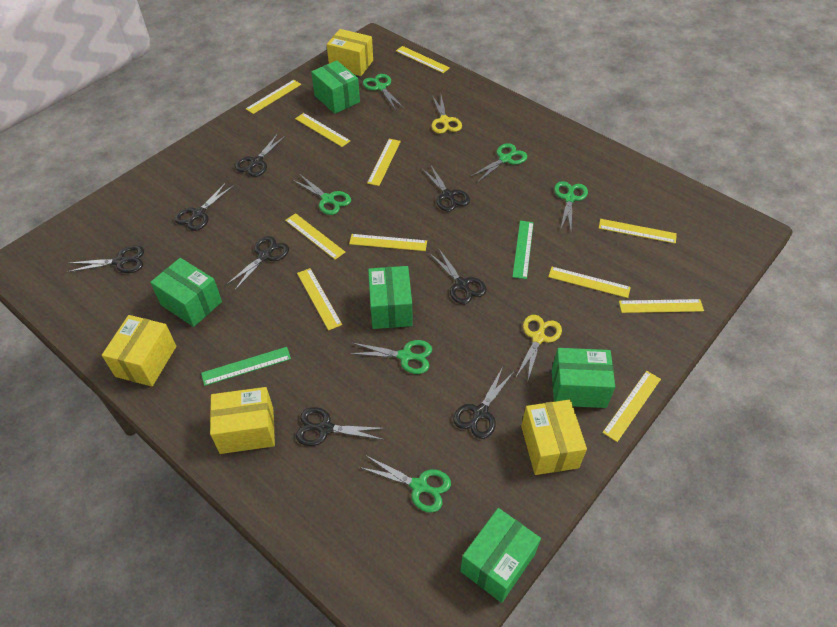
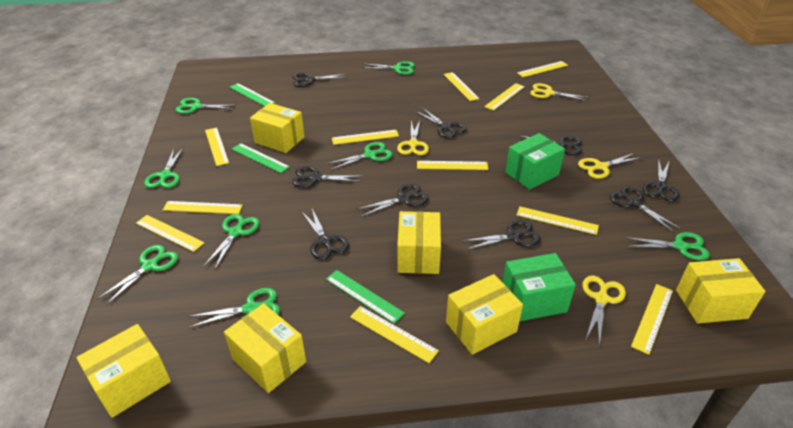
black scissors: 8 -> 9
green box: 5 -> 2
green ruler: 2 -> 3
green scissors: 6 -> 8
yellow box: 4 -> 6
yellow scissors: 2 -> 4

